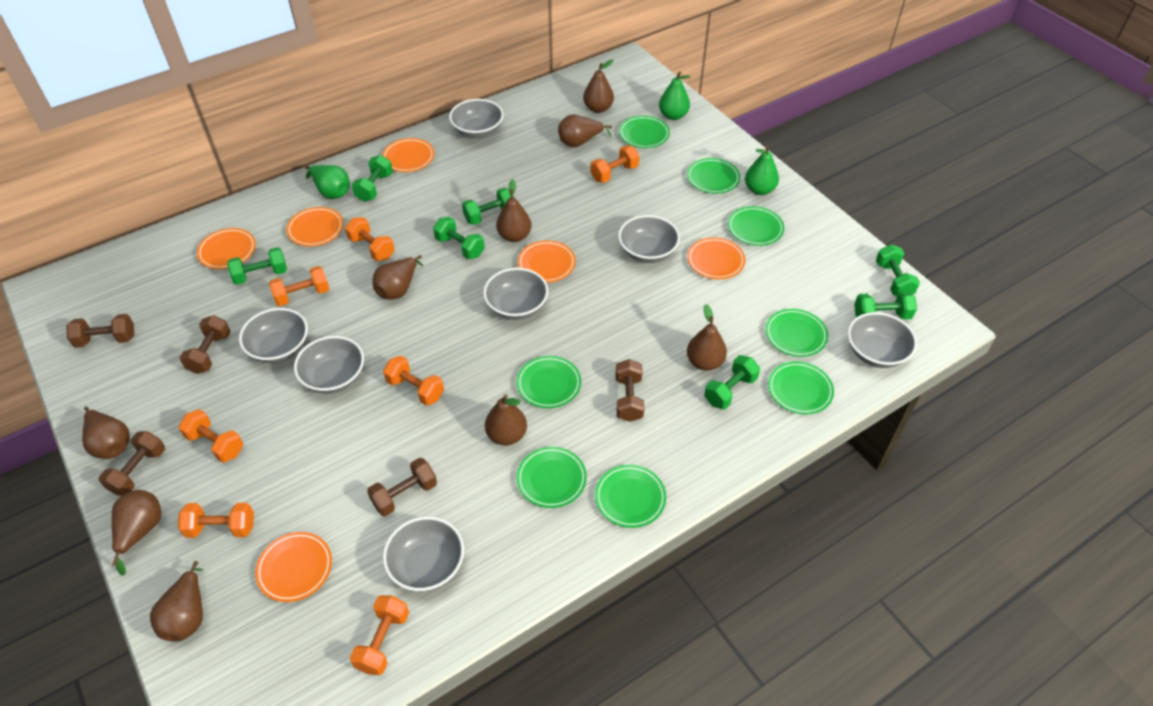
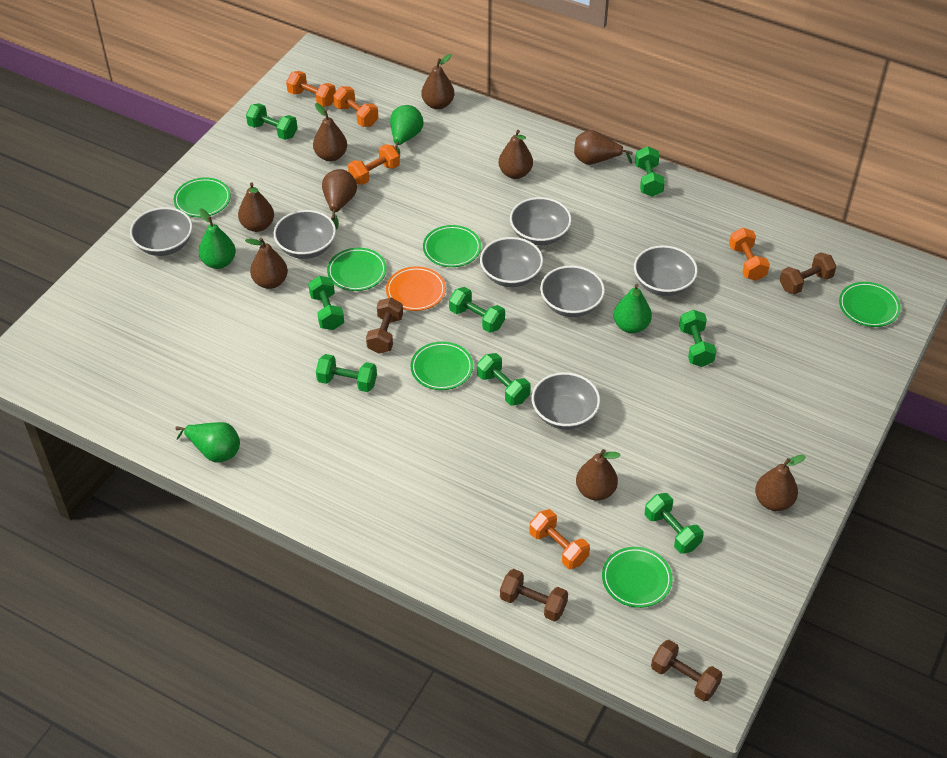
brown dumbbell: 5 -> 4
green dumbbell: 7 -> 8
green pear: 3 -> 4
green plate: 8 -> 6
orange dumbbell: 7 -> 5
orange plate: 6 -> 1

